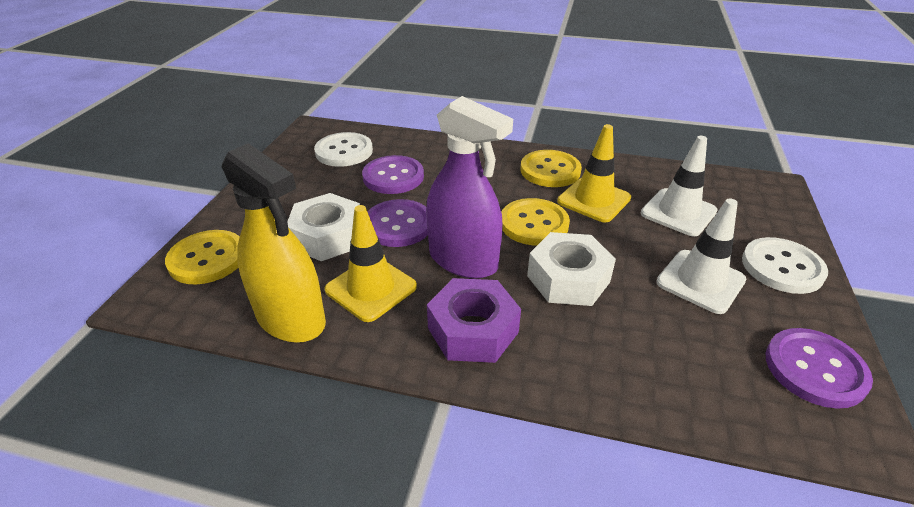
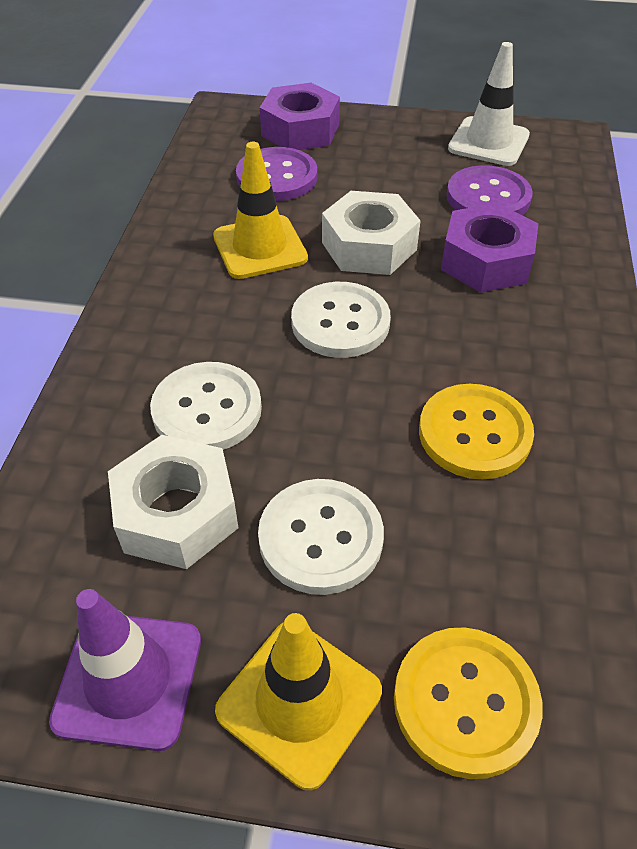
purple button: 3 -> 2
purple nut: 1 -> 2
purple spray bottle: 1 -> 0
purple traffic cone: 0 -> 1
white button: 2 -> 3
white traffic cone: 2 -> 1
yellow button: 3 -> 2
yellow spray bottle: 1 -> 0

